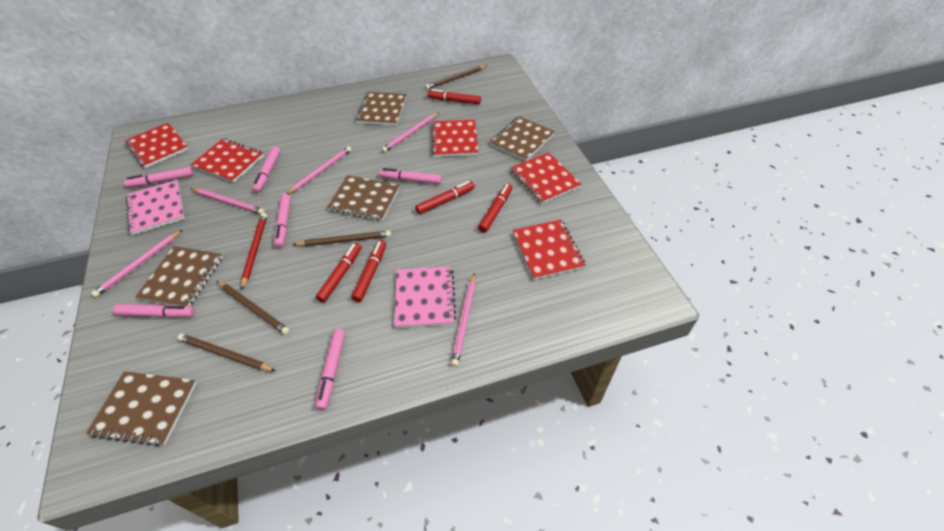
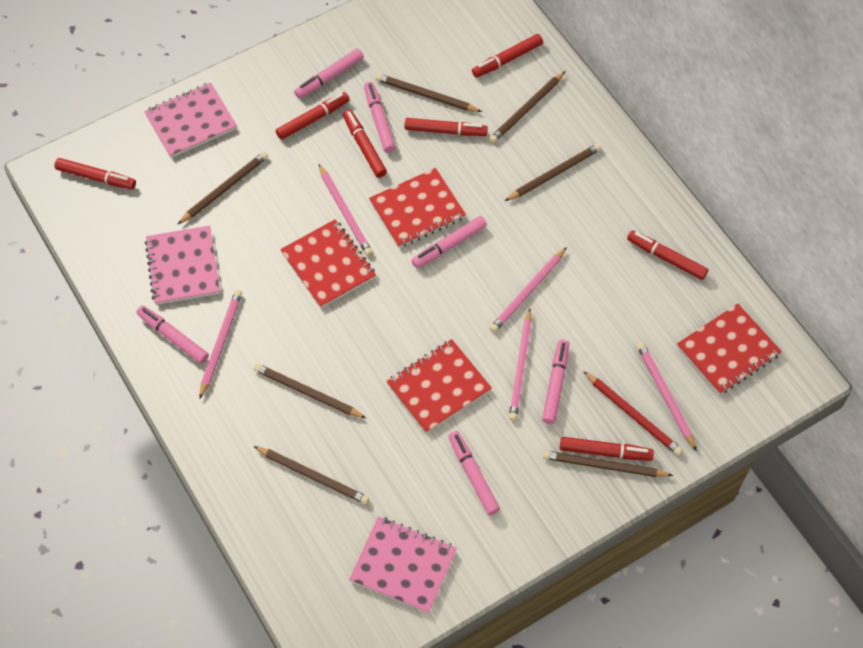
brown notebook: 5 -> 0
brown pencil: 4 -> 7
pink notebook: 2 -> 3
red marker: 5 -> 7
red notebook: 5 -> 4

